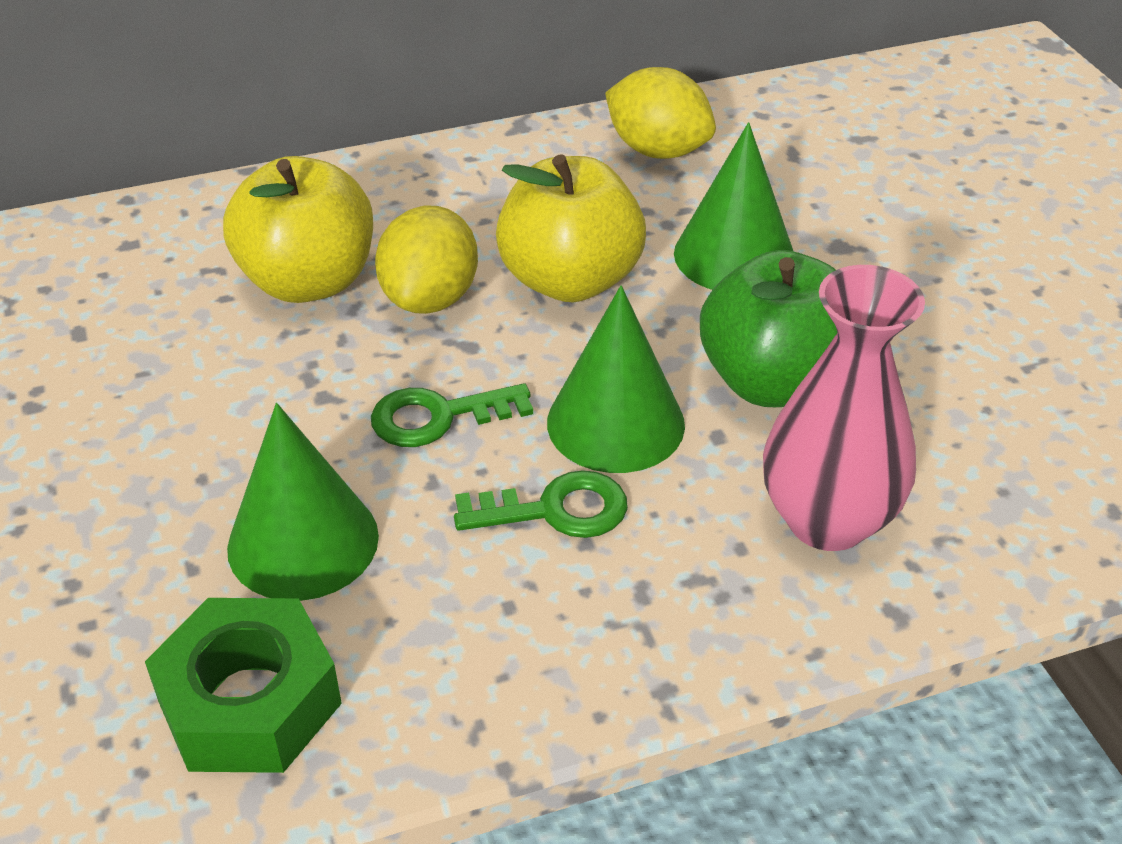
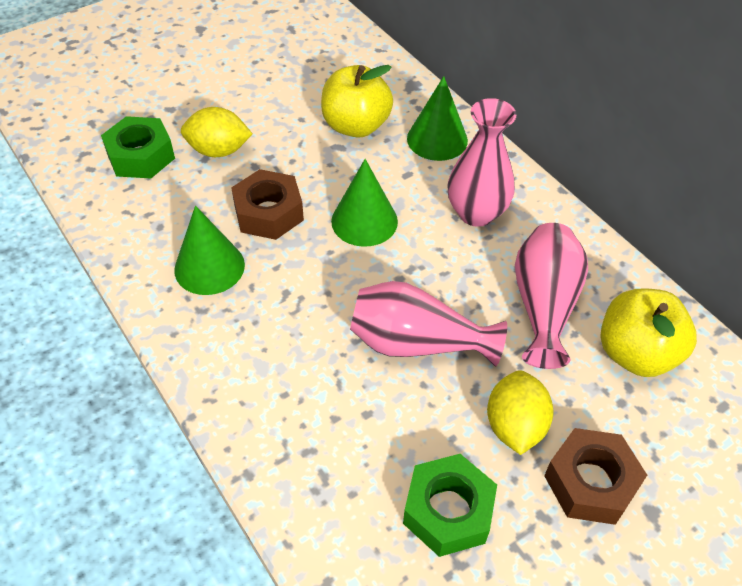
brown nut: 0 -> 2
green apple: 1 -> 0
green key: 2 -> 0
green nut: 1 -> 2
pink vase: 1 -> 3

